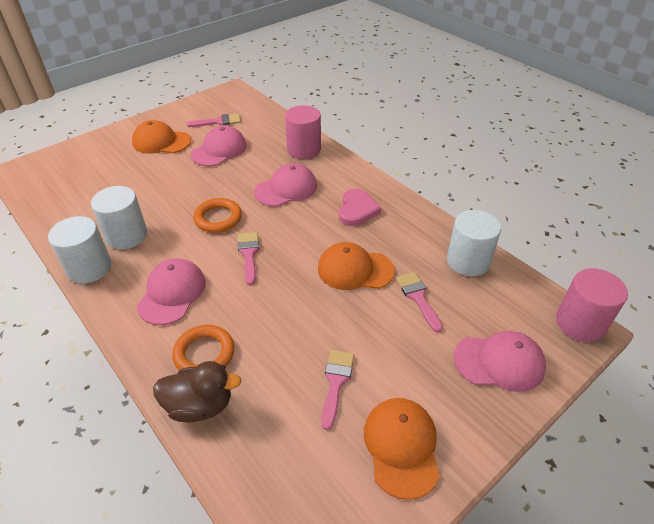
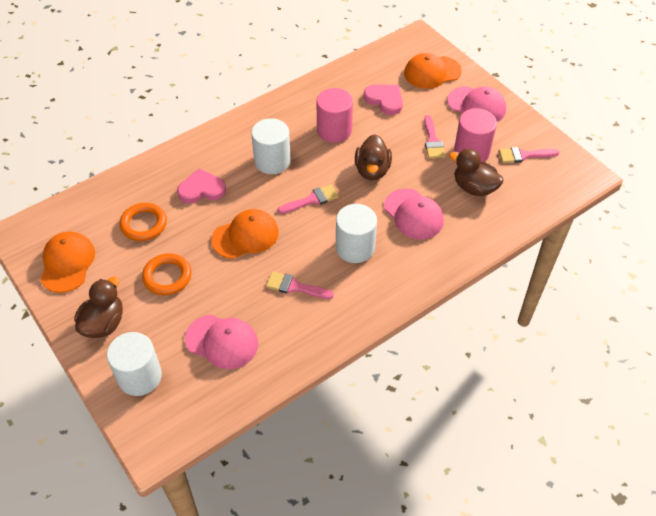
brown duck: 1 -> 3
pink cap: 4 -> 3
pink heart: 1 -> 2

